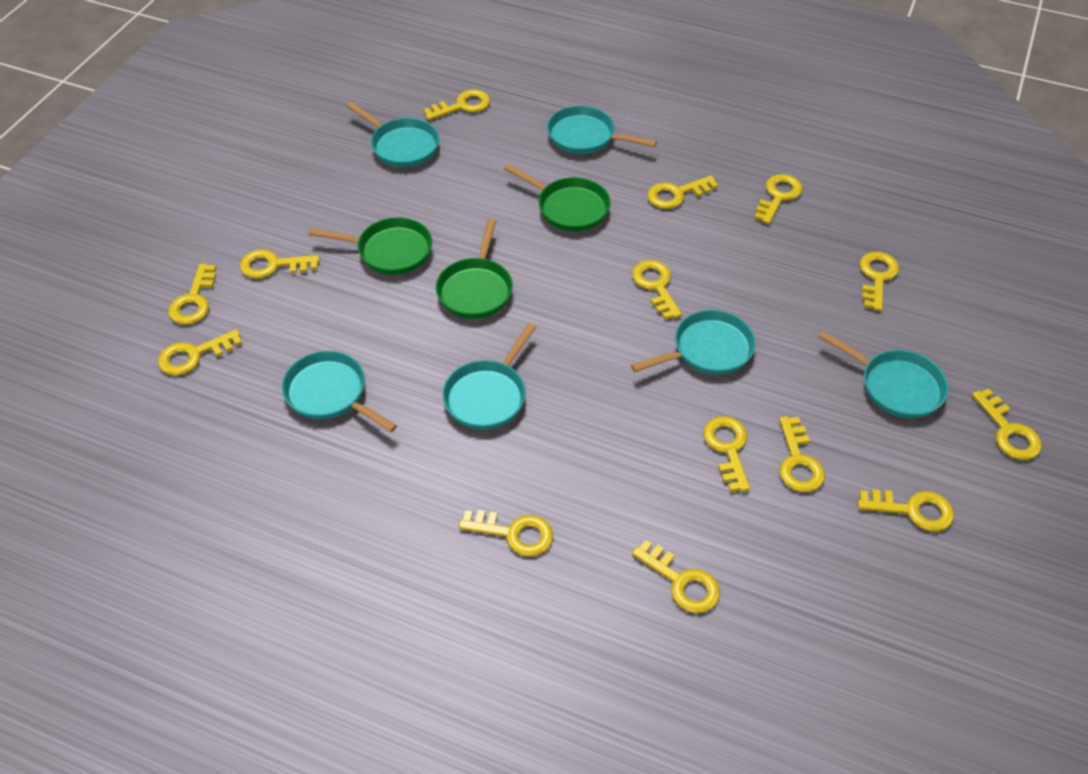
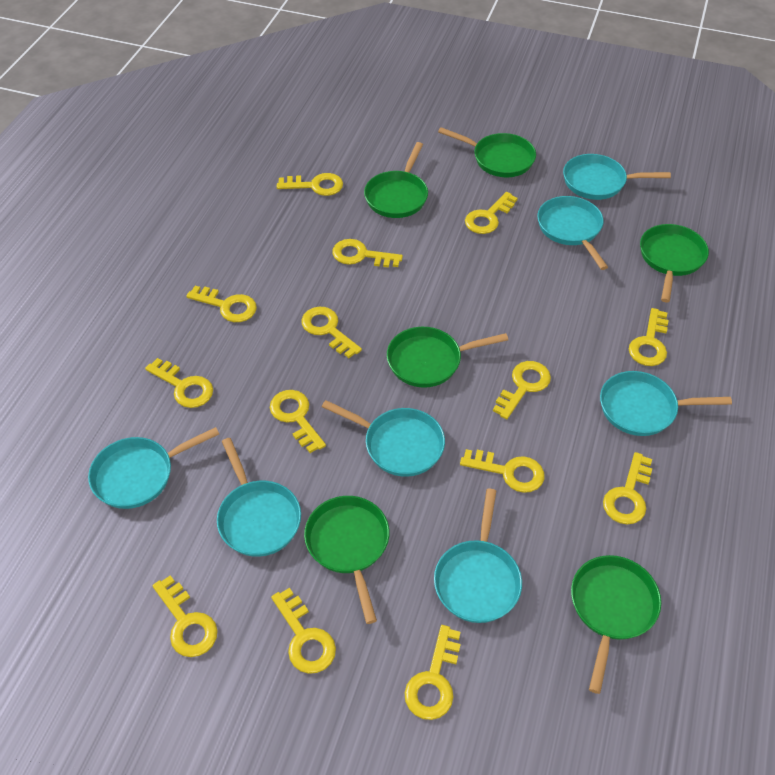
green pan: 3 -> 6
turquoise pan: 6 -> 7

